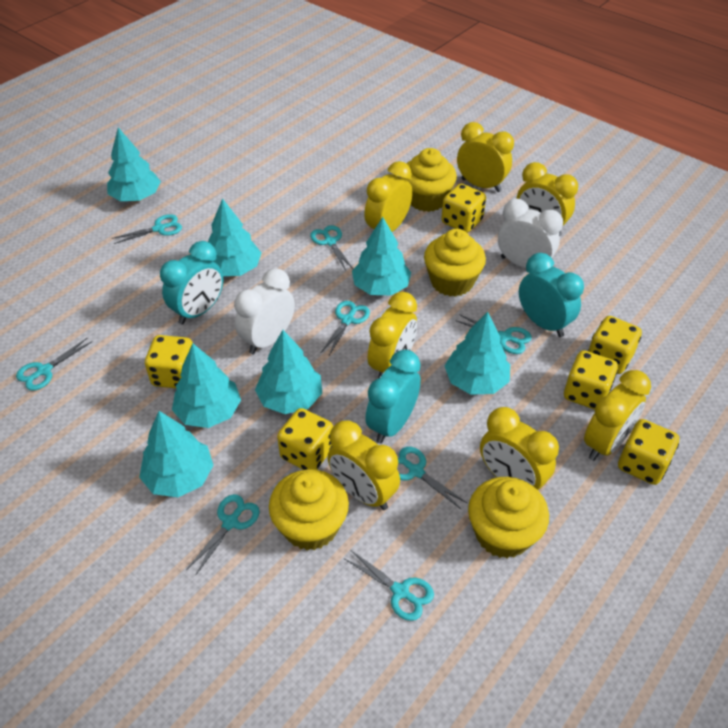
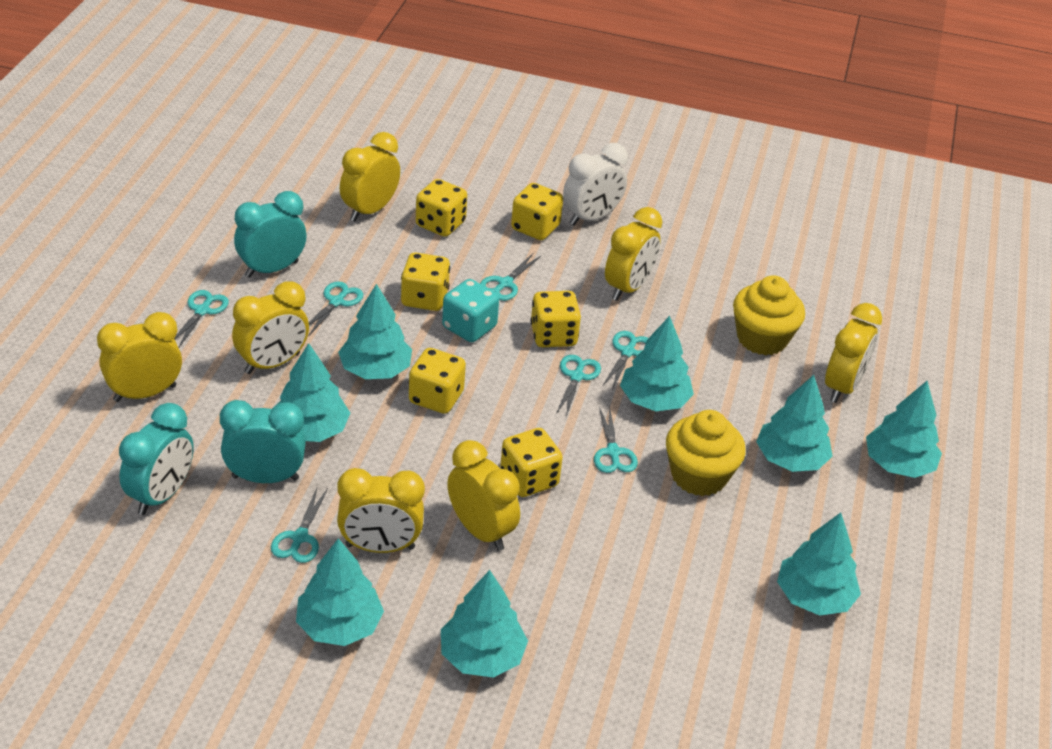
turquoise dice: 0 -> 1
turquoise scissors: 8 -> 7
turquoise tree: 7 -> 8
white clock: 2 -> 1
yellow cupcake: 4 -> 2

